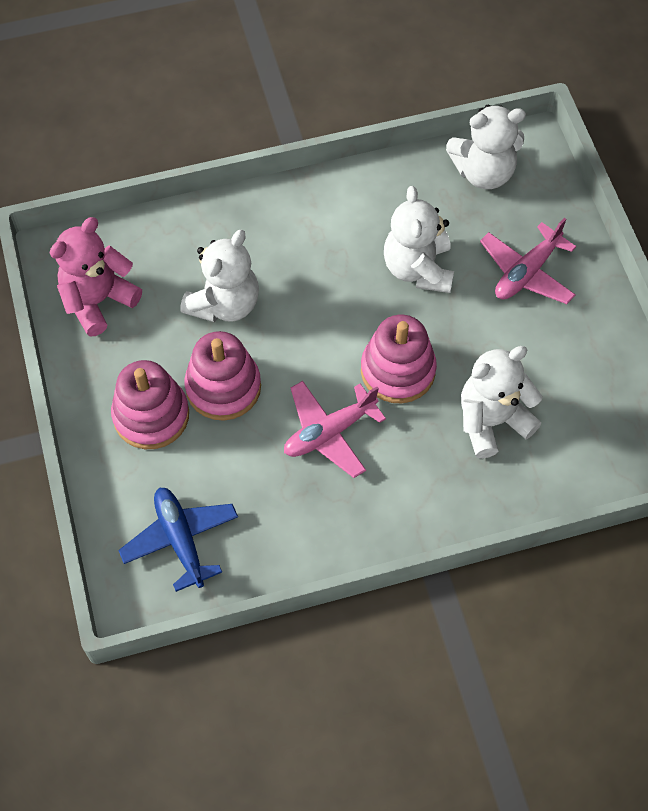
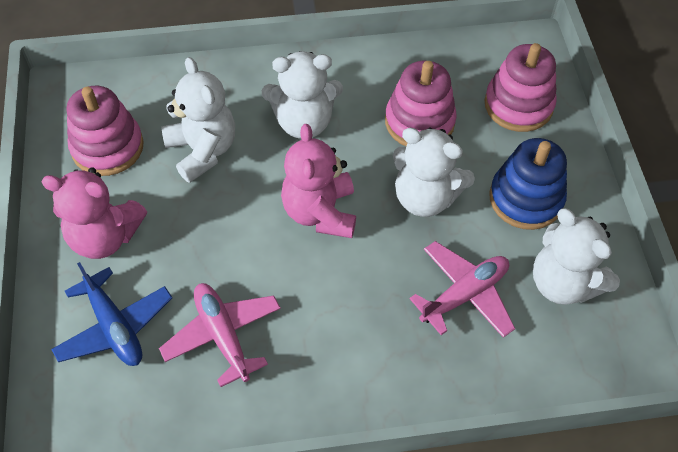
blue stacking toy: 0 -> 1
pink teddy bear: 1 -> 2

